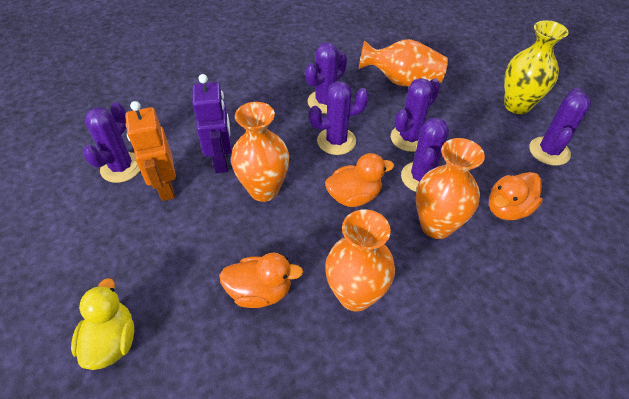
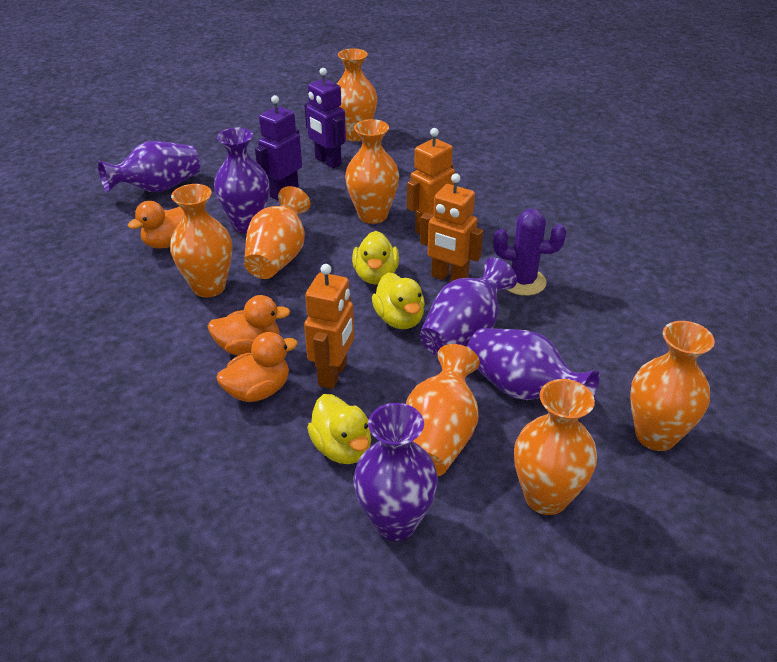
orange robot: 1 -> 3
orange vase: 4 -> 7
purple cactus: 6 -> 1
purple robot: 1 -> 2
purple vase: 0 -> 5
yellow duck: 1 -> 3
yellow vase: 1 -> 0

